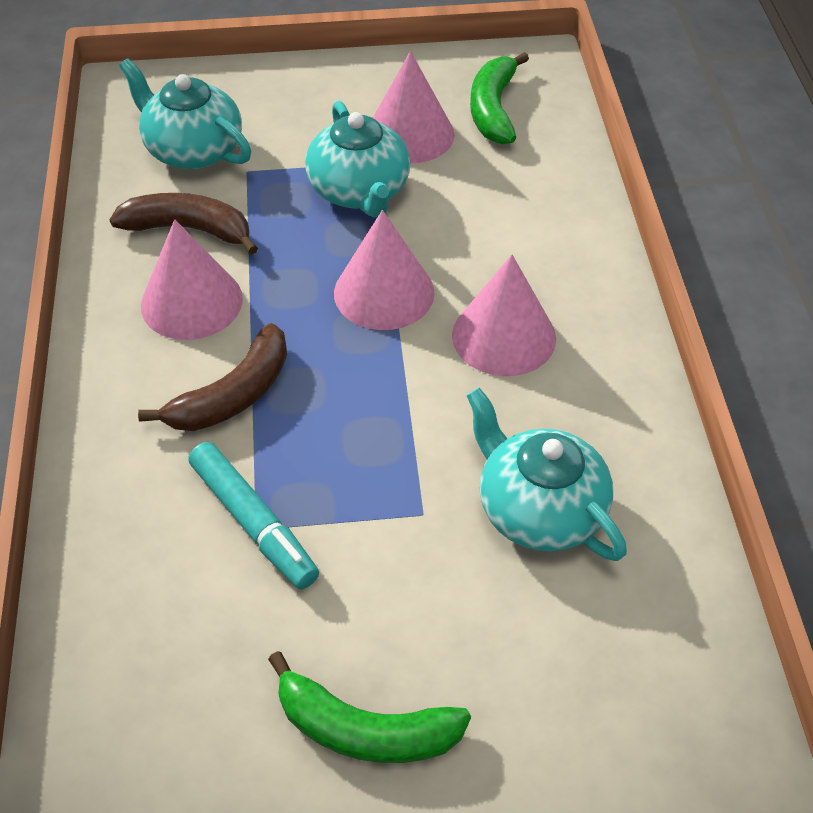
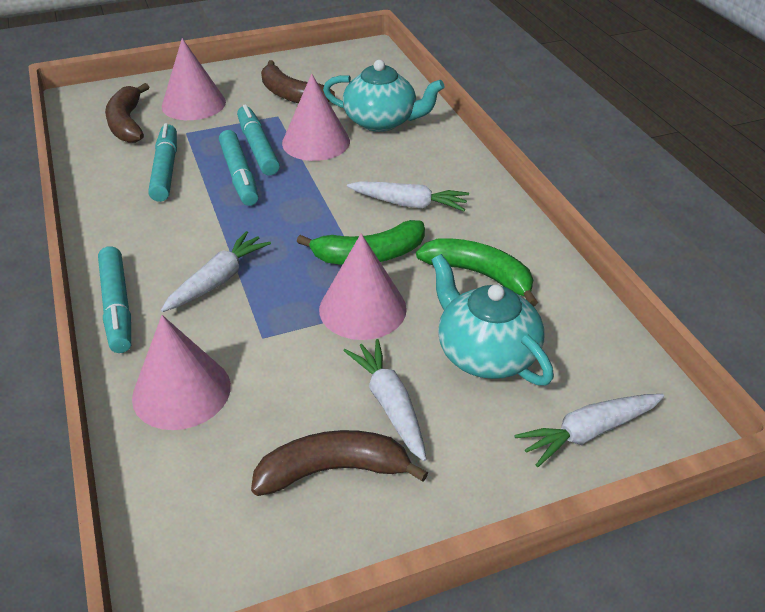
brown banana: 2 -> 3
turquoise marker: 1 -> 4
turquoise teapot: 3 -> 2
white carrot: 0 -> 4

